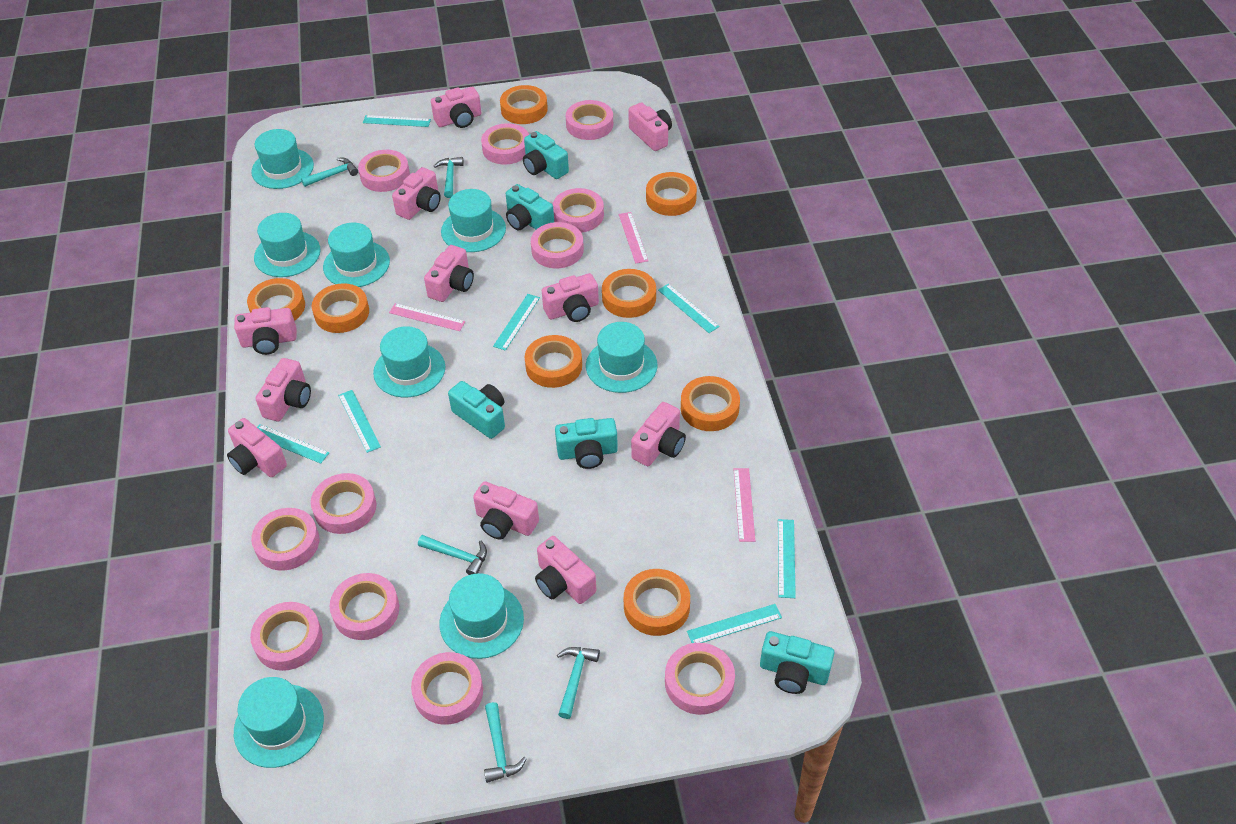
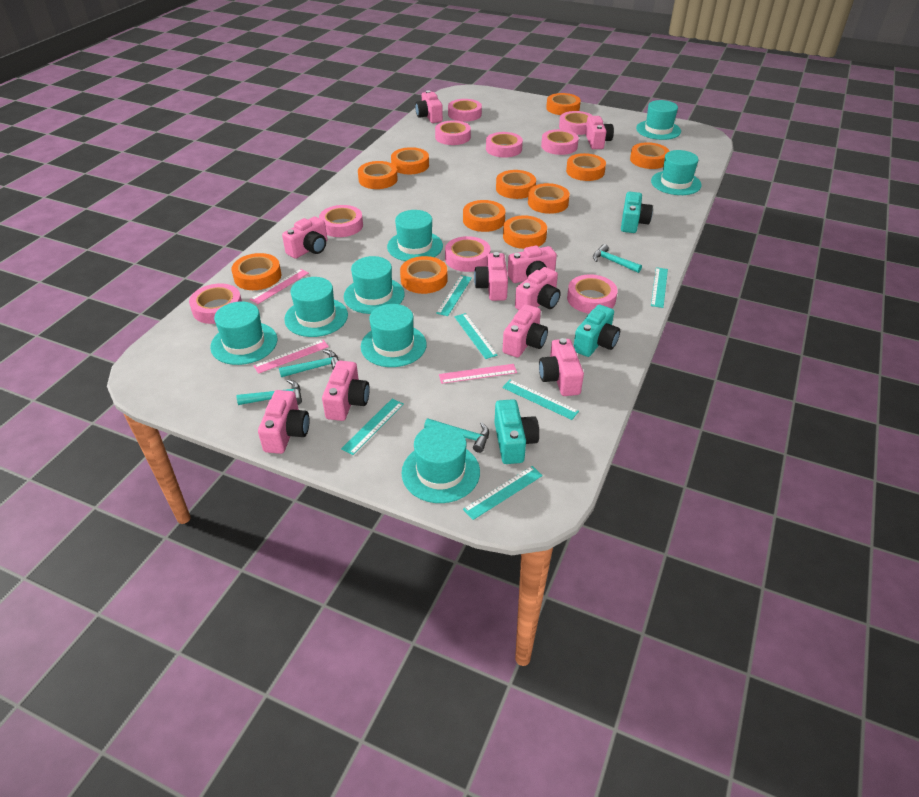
orange tape: 8 -> 11
pink camera: 11 -> 10
pink tape: 11 -> 9
turquoise camera: 5 -> 3
turquoise hammer: 5 -> 4
turquoise ruler: 7 -> 6

